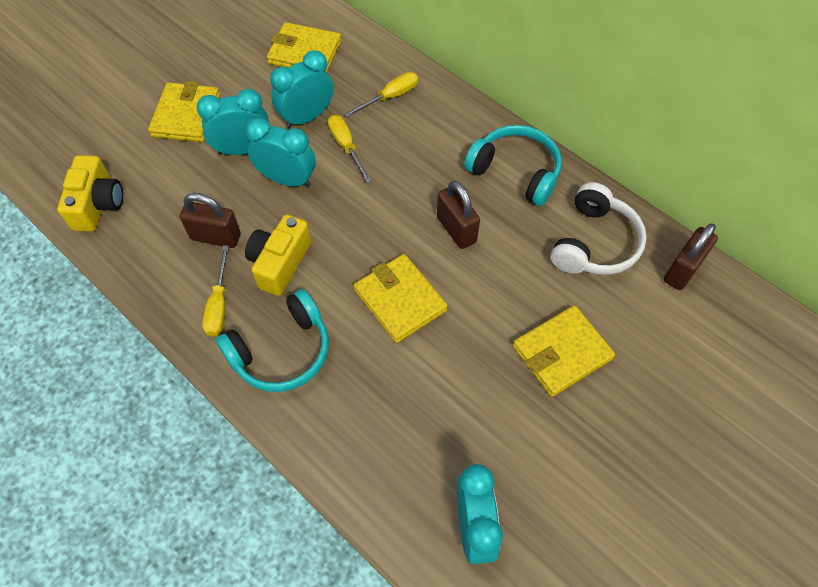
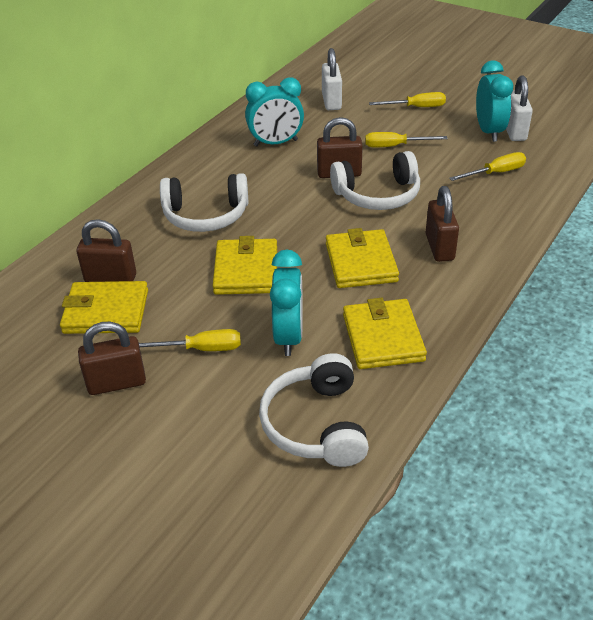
brown padlock: 3 -> 4
turquoise clock: 4 -> 3
turquoise headphones: 2 -> 0
white headphones: 1 -> 3
white padlock: 0 -> 2
yellow camera: 2 -> 0
yellow screwdriver: 3 -> 4

